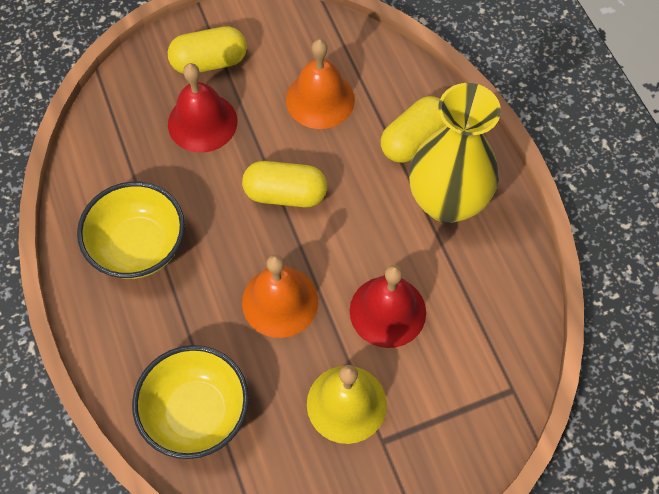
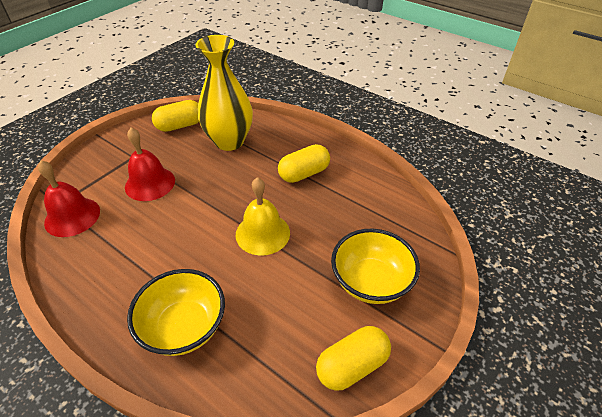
orange bell: 2 -> 0

